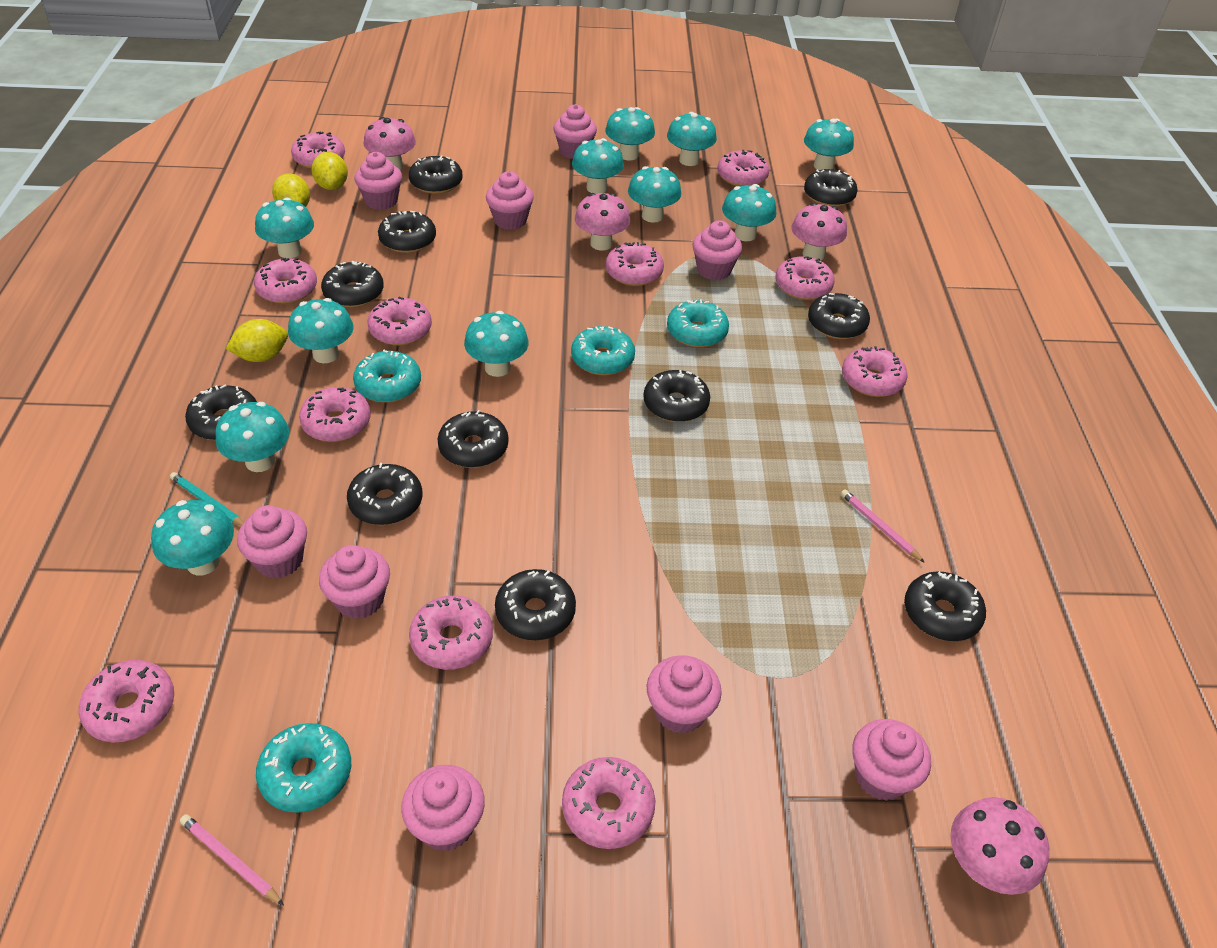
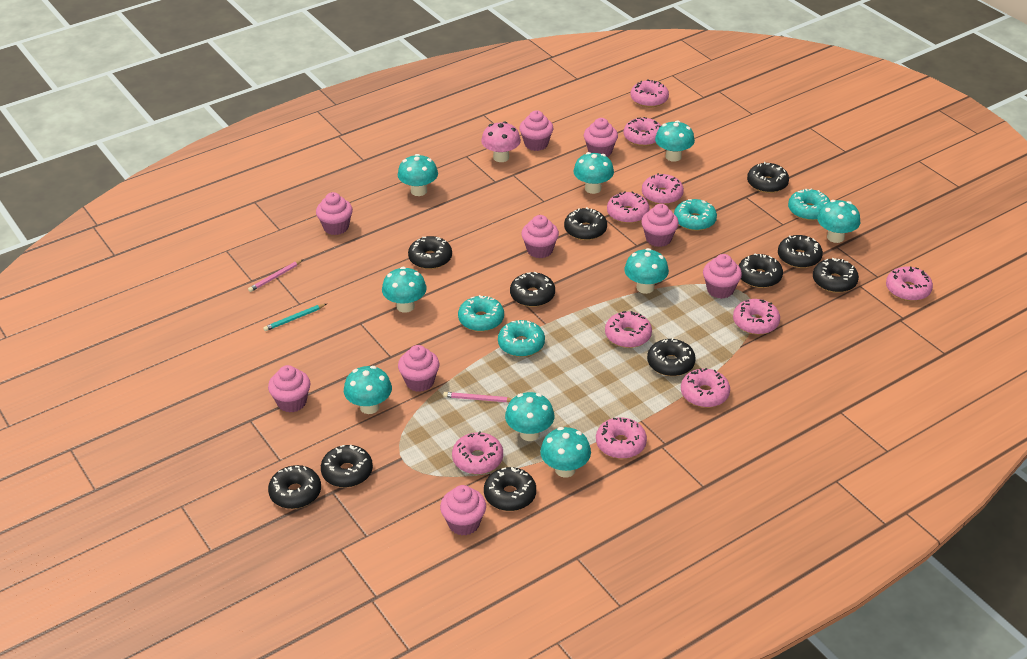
pink donut: 11 -> 10
pink mushroom: 4 -> 1
turquoise mushroom: 11 -> 9
yellow lemon: 3 -> 0

